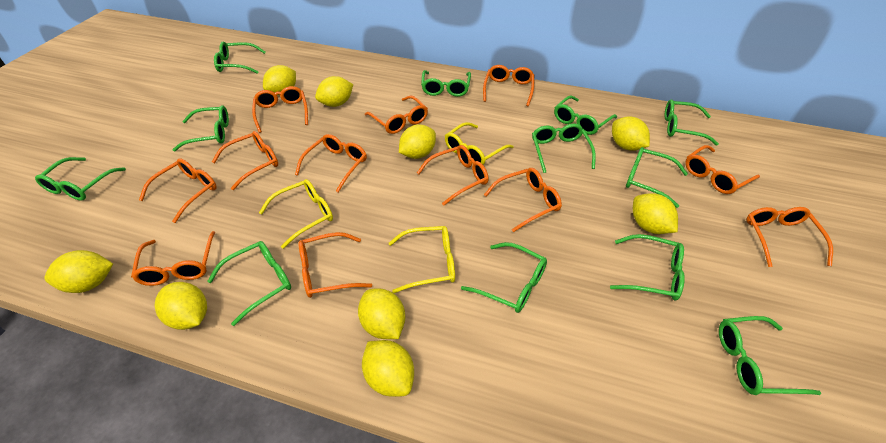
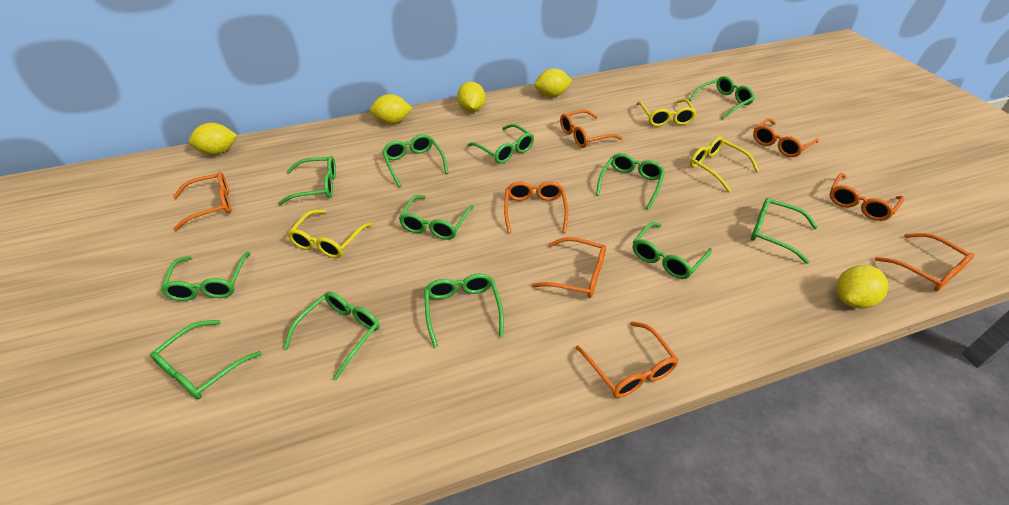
orange glasses: 12 -> 8
yellow lemon: 9 -> 5

